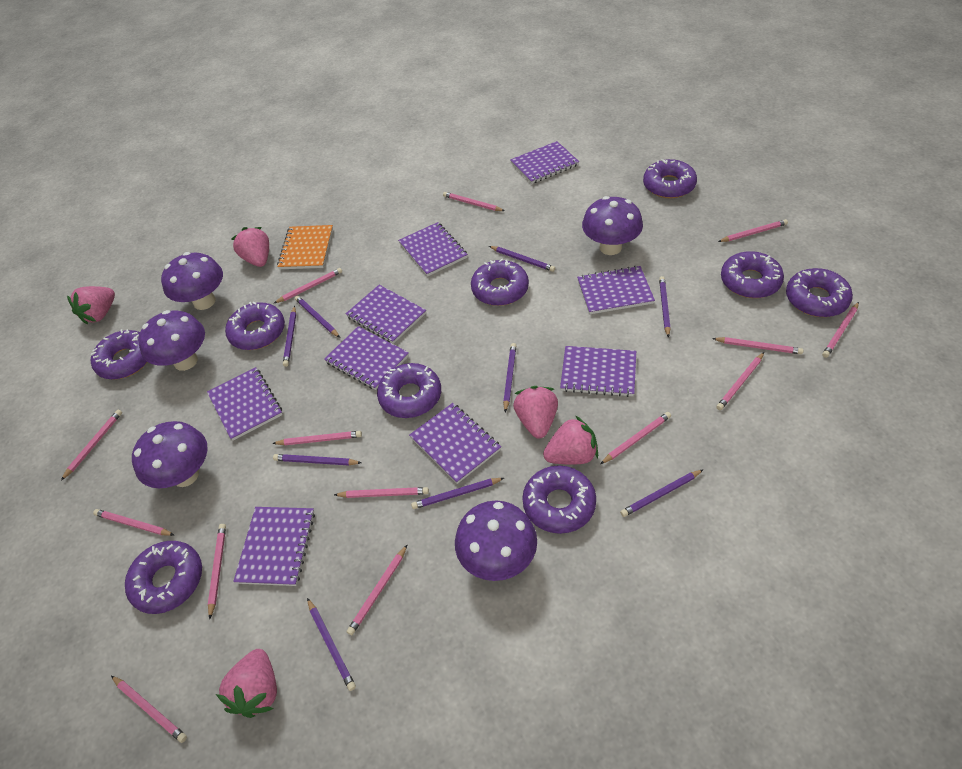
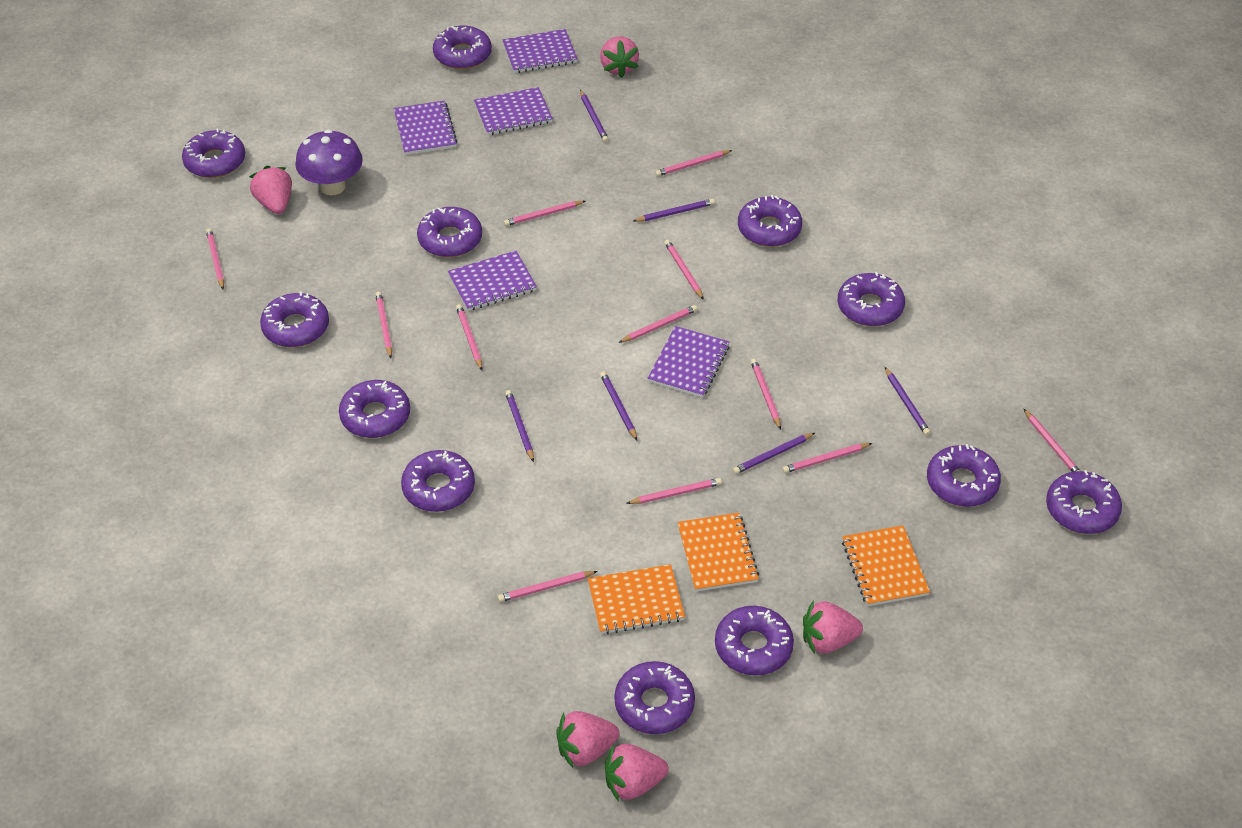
orange notebook: 1 -> 3
pink pencil: 14 -> 12
purple donut: 9 -> 12
purple mushroom: 5 -> 1
purple notebook: 9 -> 5
purple pencil: 9 -> 6

